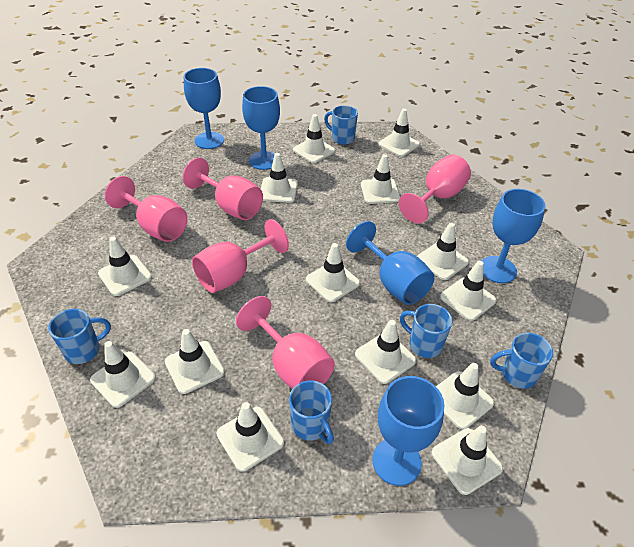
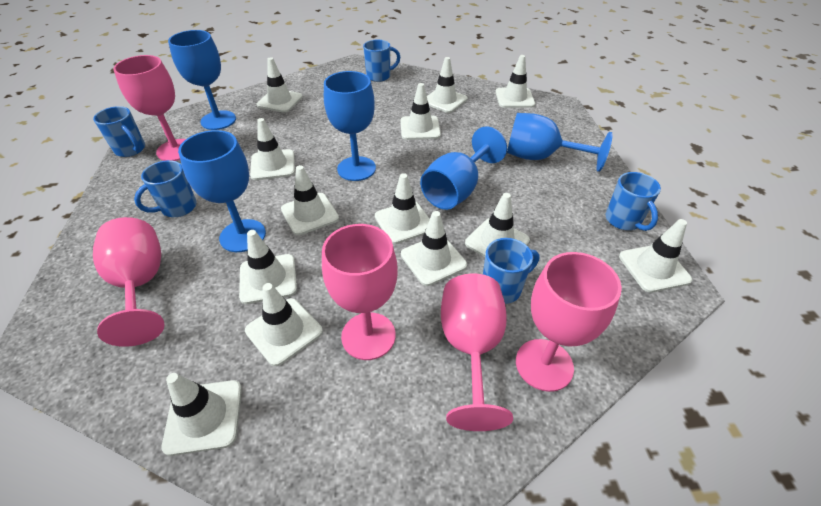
white traffic cone: 14 -> 13

